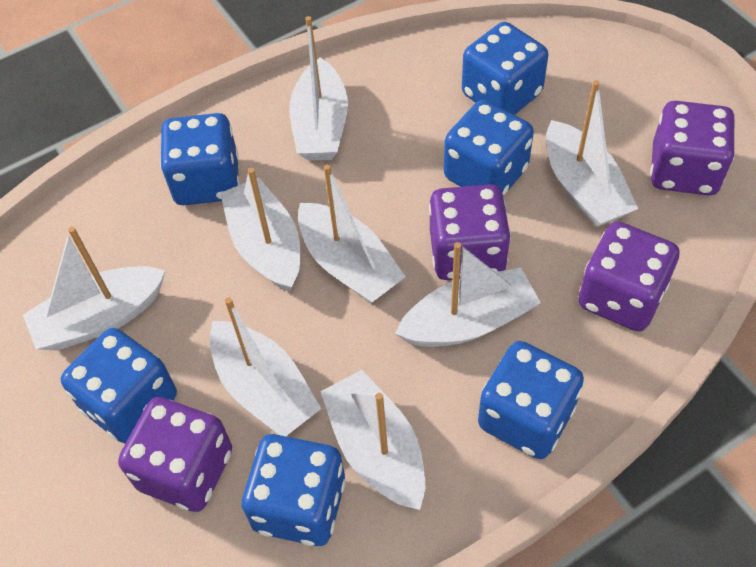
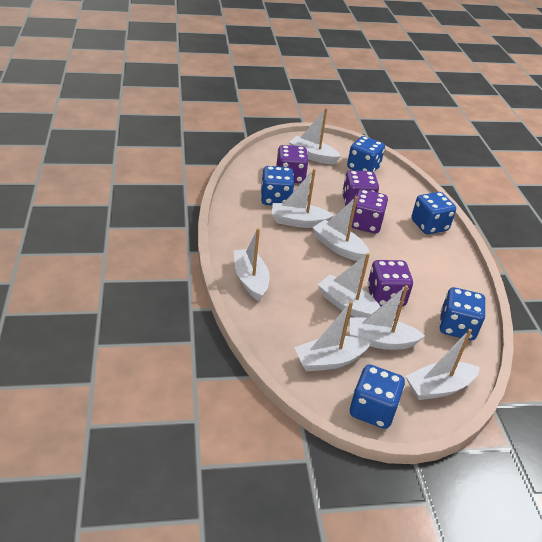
blue dice: 6 -> 5

